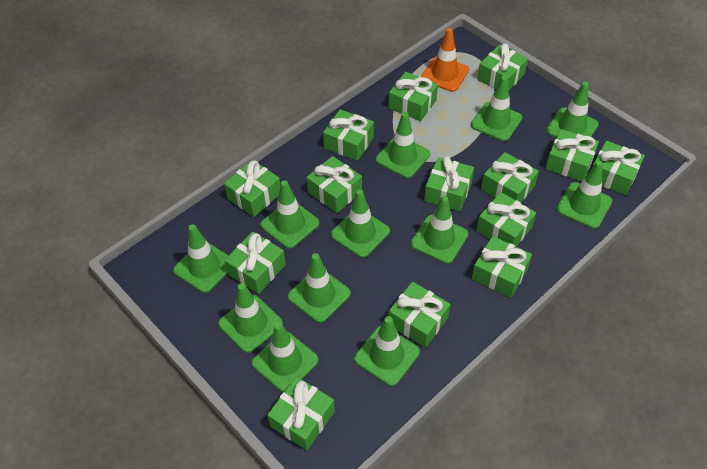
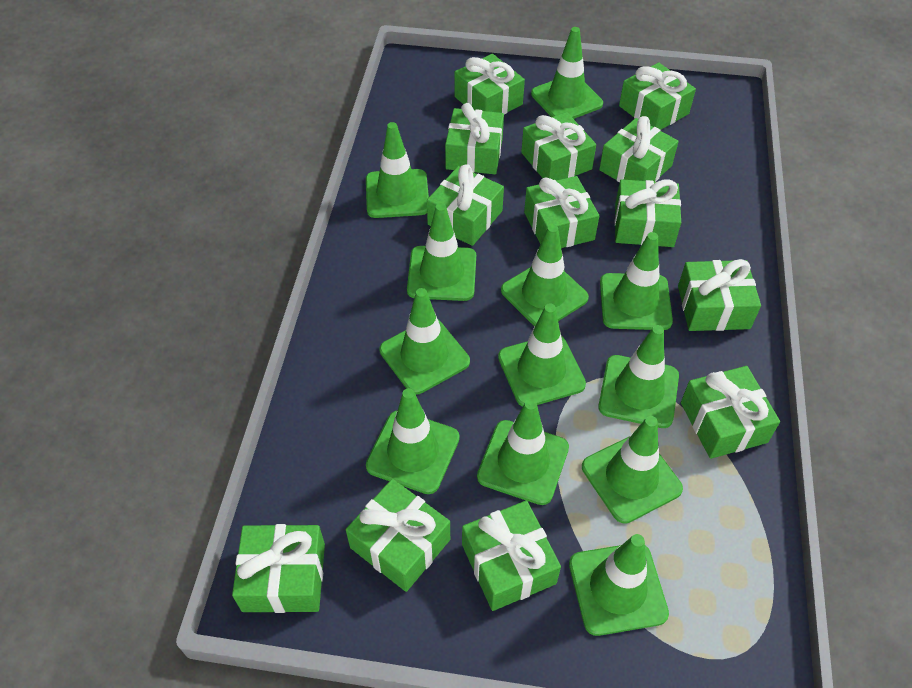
green gift: 14 -> 13
orange traffic cone: 1 -> 0

